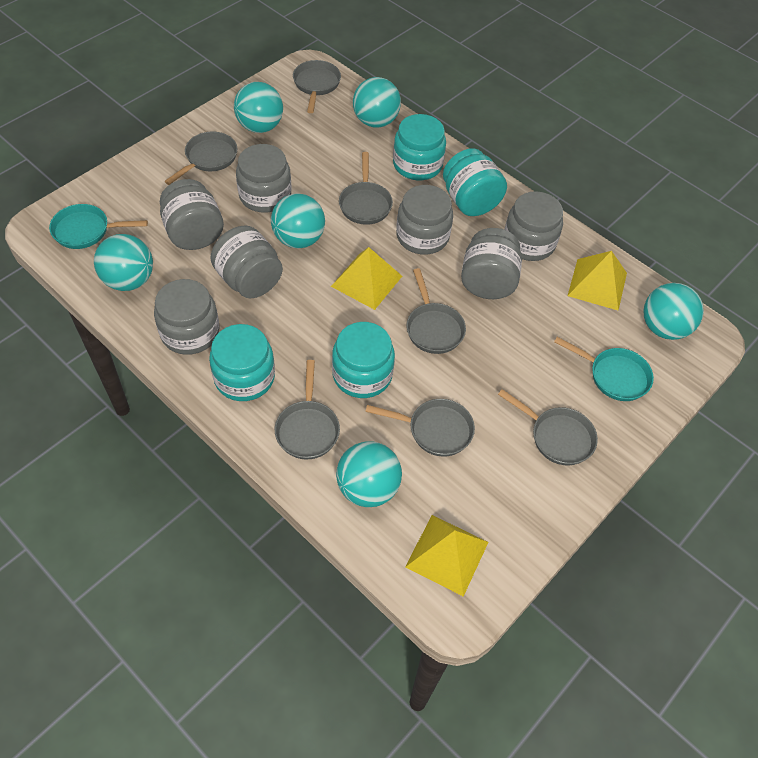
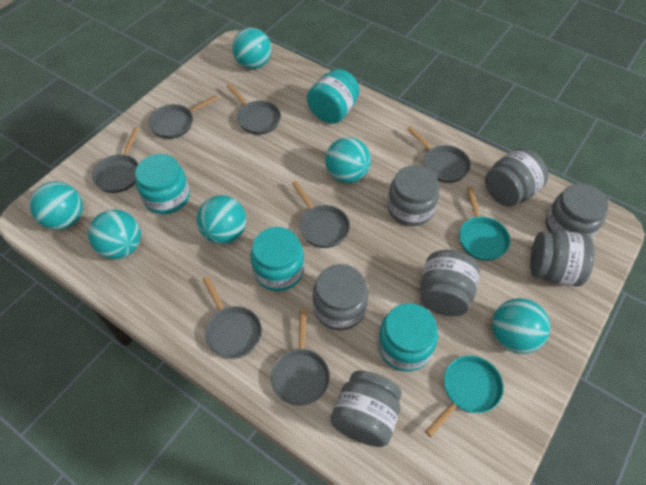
yellow pyramid: 3 -> 0

